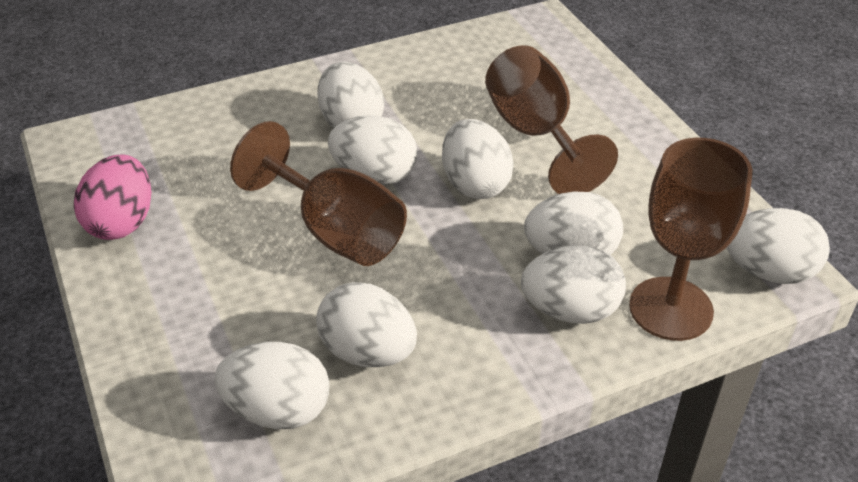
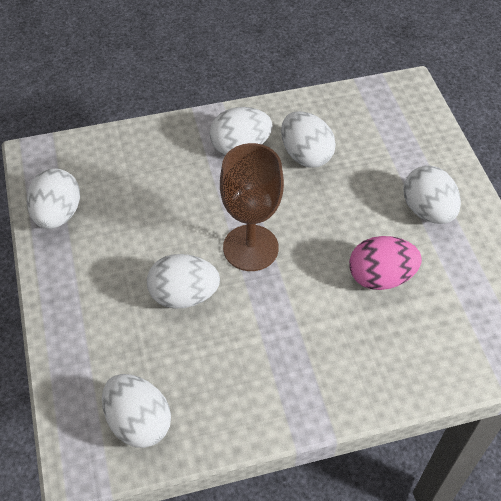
brown goblet: 3 -> 1
white egg: 8 -> 6

